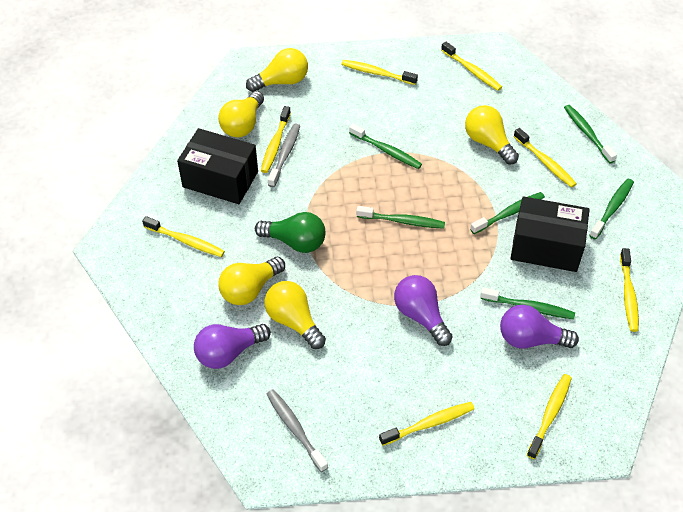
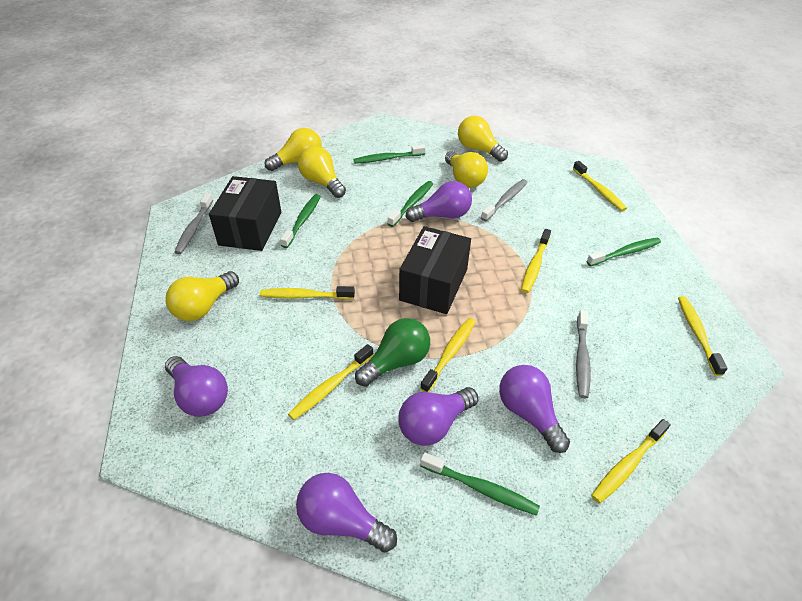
green toothbrush: 6 -> 5
grey toothbrush: 2 -> 3
purple light bulb: 3 -> 5
yellow toothbrush: 8 -> 7

